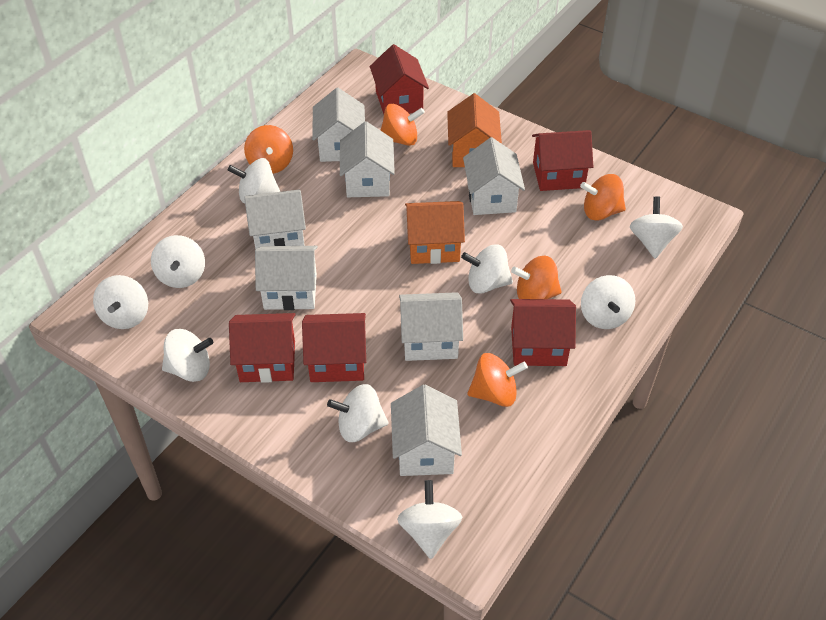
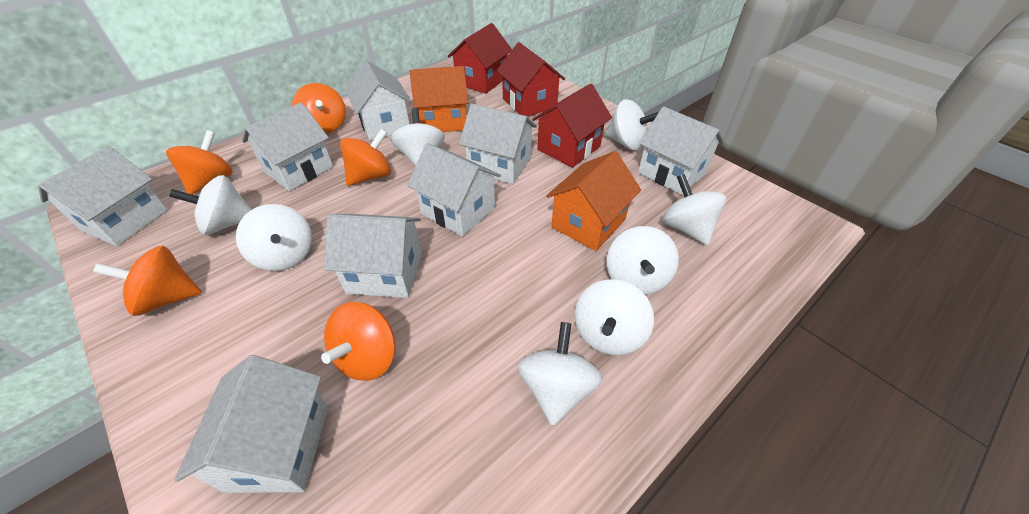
red house: 5 -> 3
white house: 7 -> 8
white spinning top: 9 -> 8

